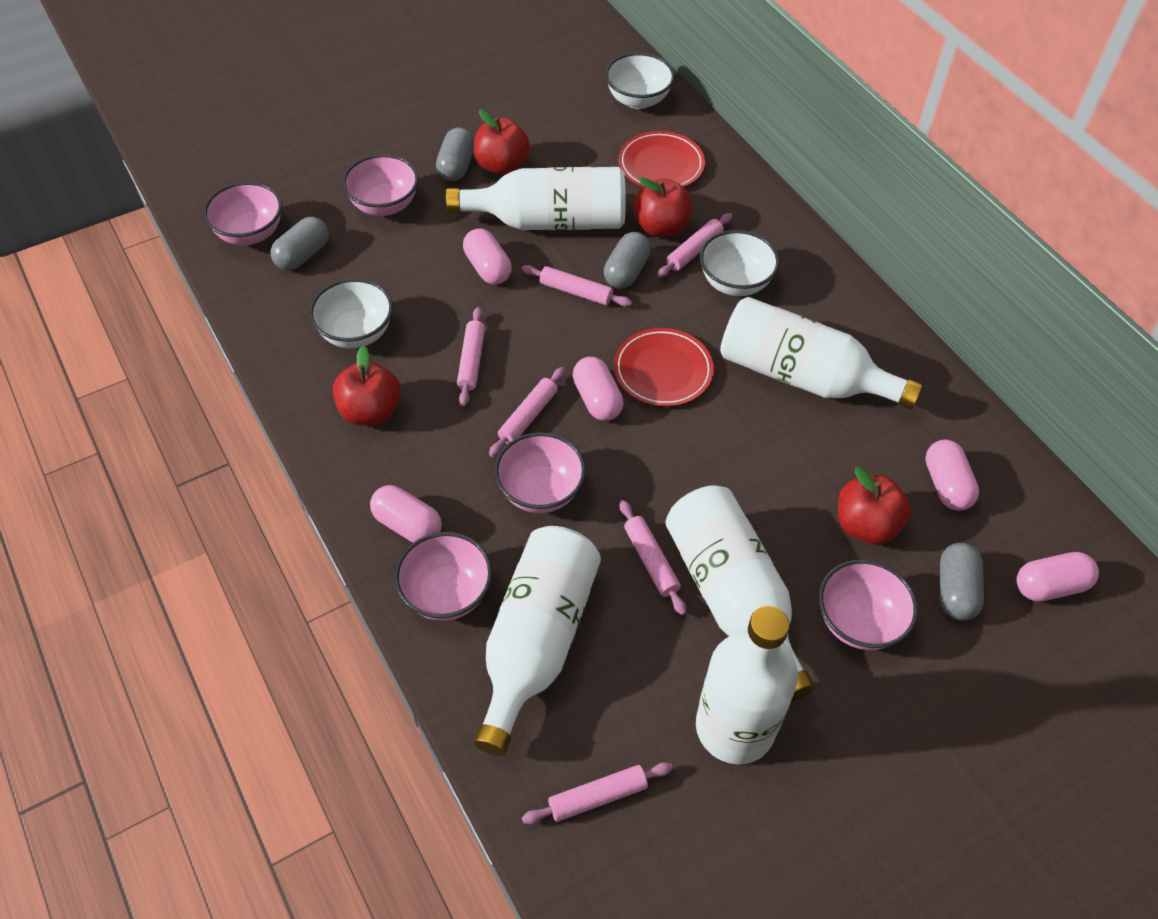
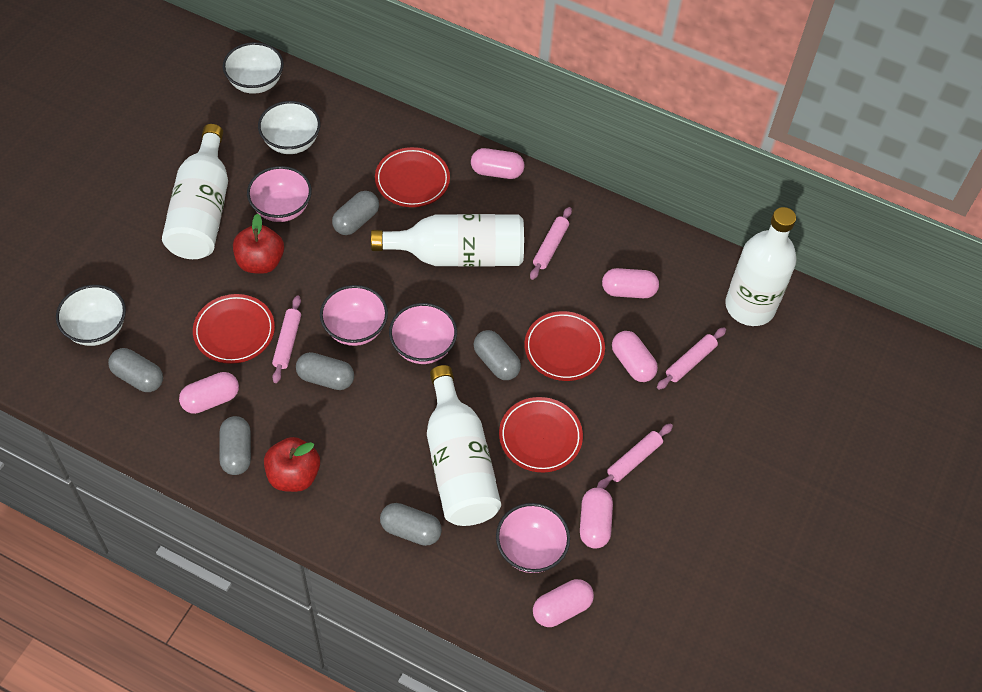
grey capsule: 4 -> 6
pink bowl: 5 -> 4
pink capsule: 5 -> 6
pink rolling pin: 6 -> 4
red apple: 4 -> 2
red plate: 2 -> 4
white bottle: 5 -> 4

